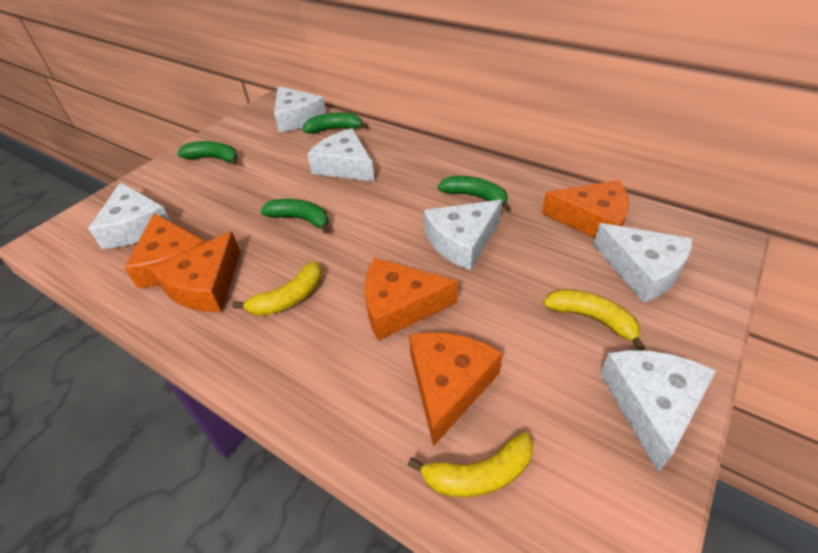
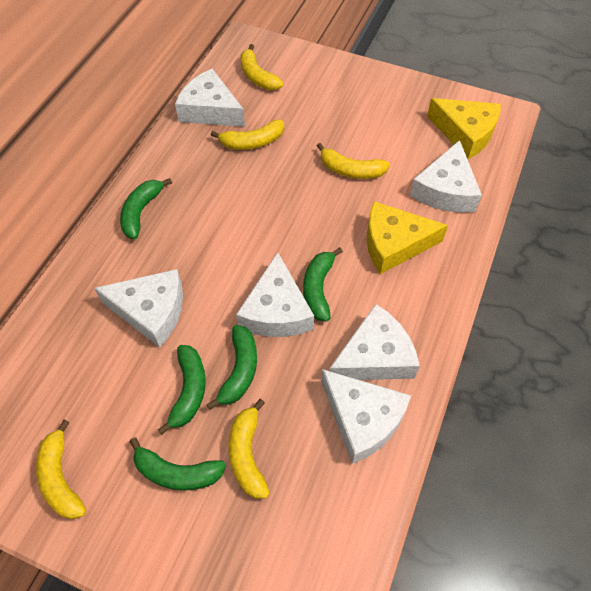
green banana: 4 -> 5
orange cheese: 5 -> 0
yellow banana: 3 -> 5
yellow cheese: 0 -> 2

